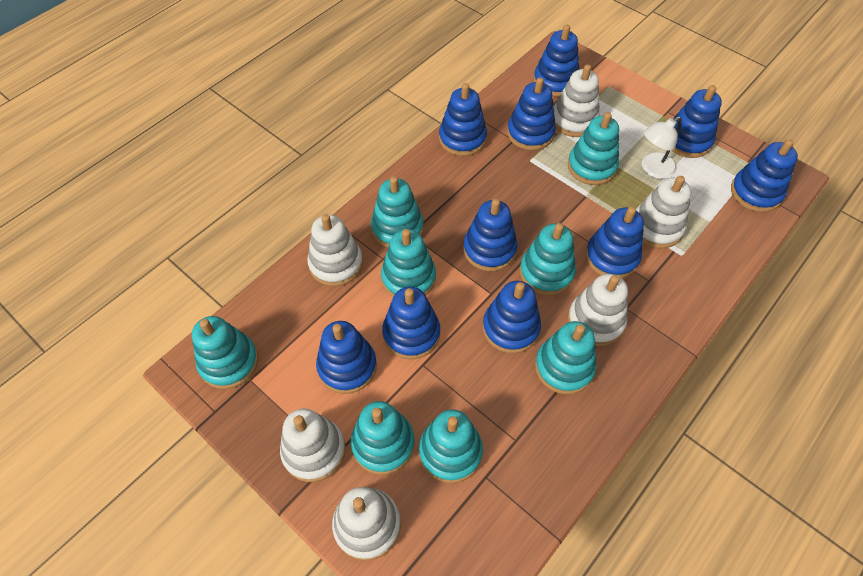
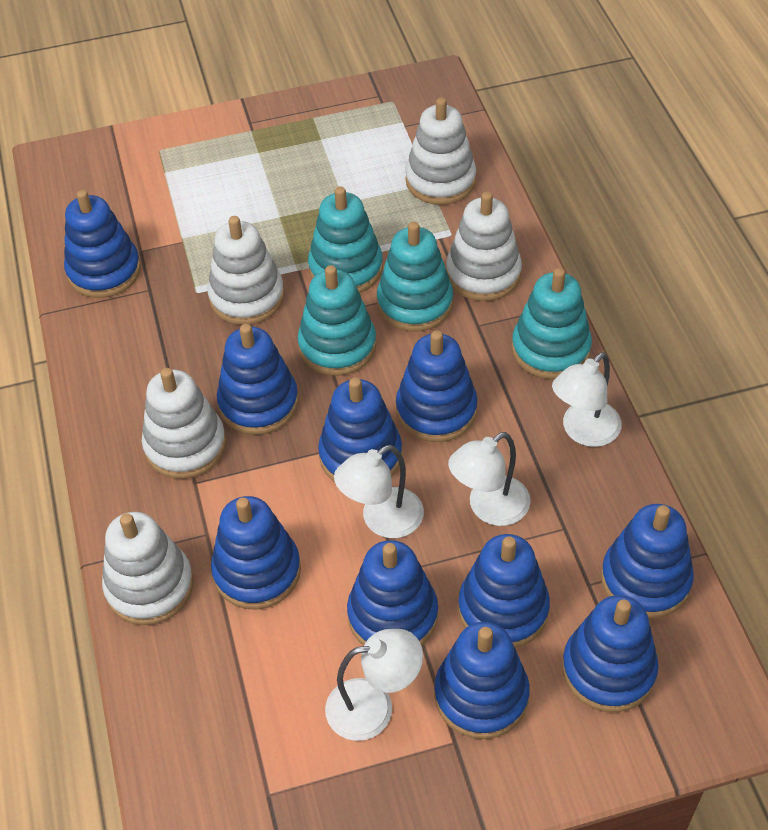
turquoise stacking toy: 8 -> 4
white lamp: 1 -> 4
white stacking toy: 6 -> 5

